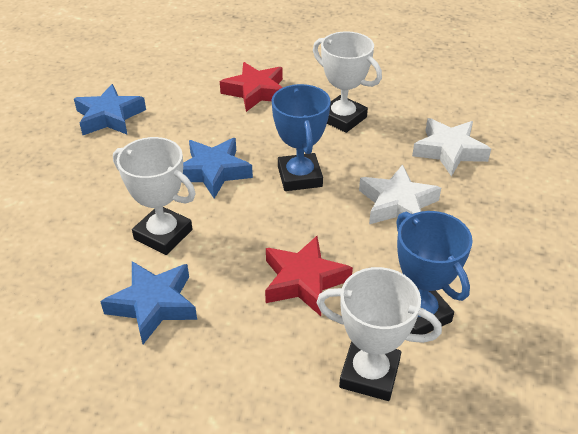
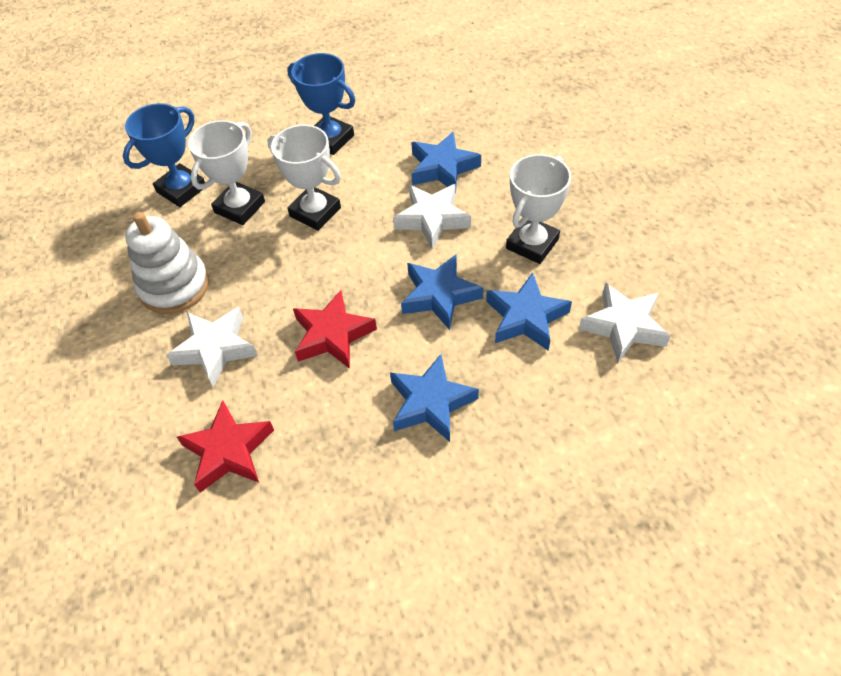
blue star: 3 -> 4
white stacking toy: 0 -> 1
white star: 2 -> 3

